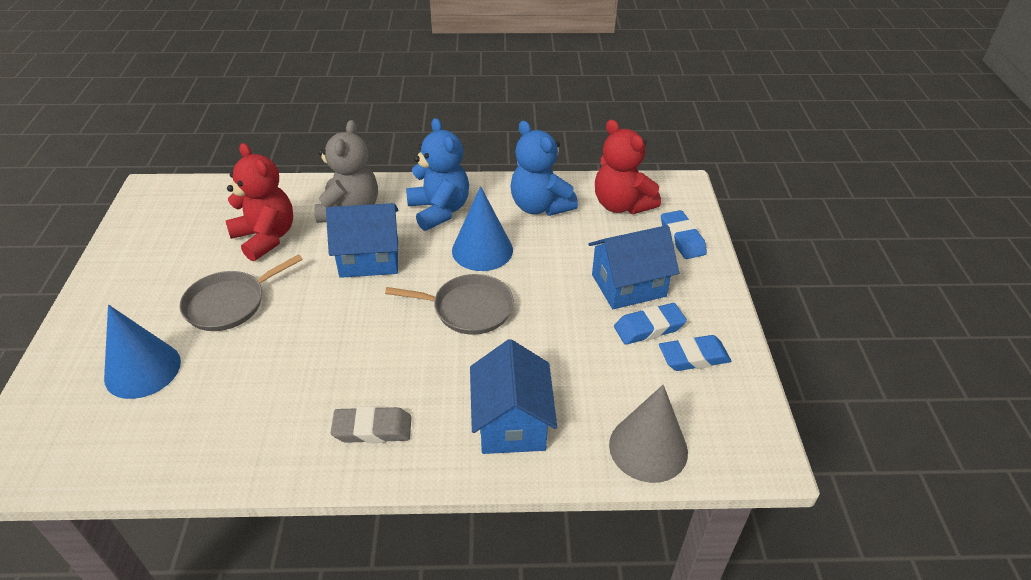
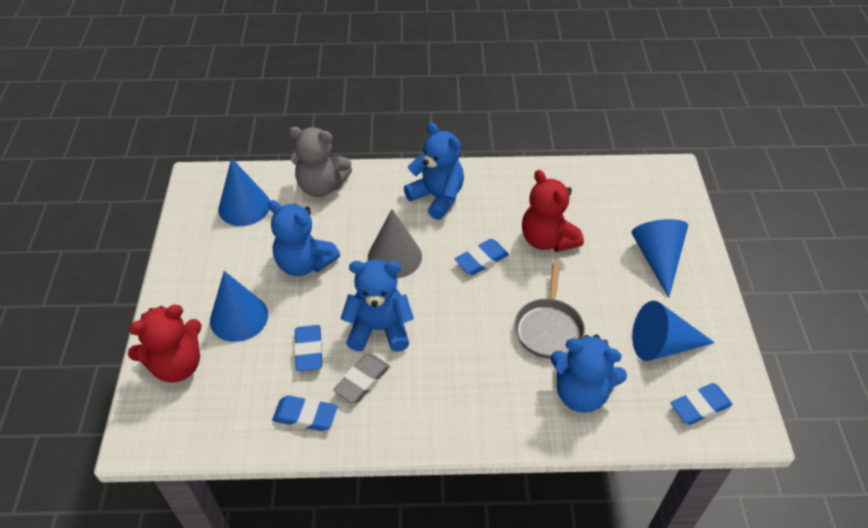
blue cone: 2 -> 4
blue eraser: 3 -> 4
blue house: 3 -> 0
blue teddy bear: 2 -> 4
grey pan: 2 -> 1

